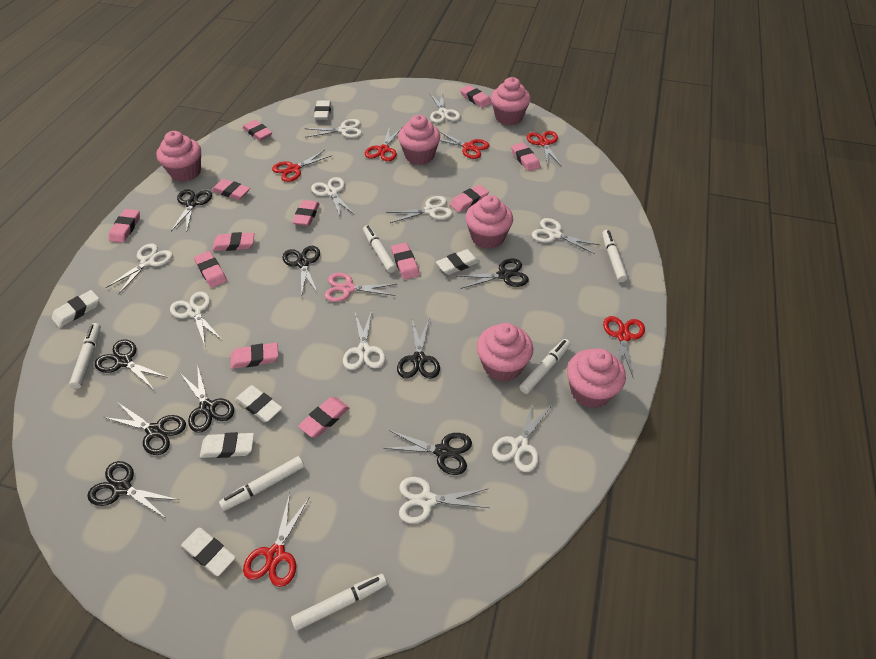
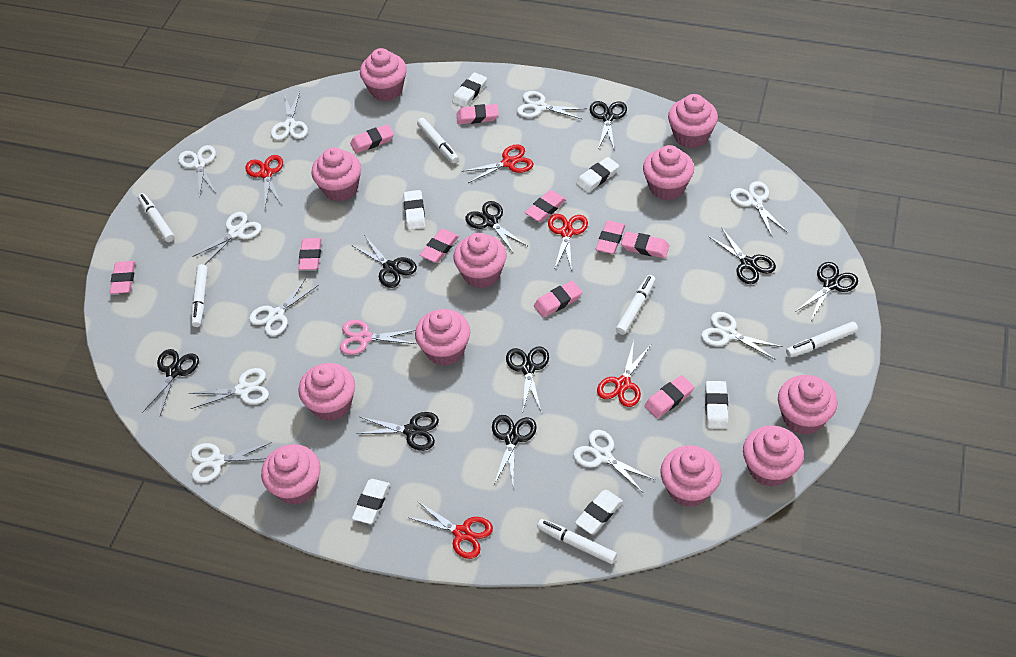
pink cupcake: 6 -> 11
pink eraser: 12 -> 10
red scissors: 6 -> 5

